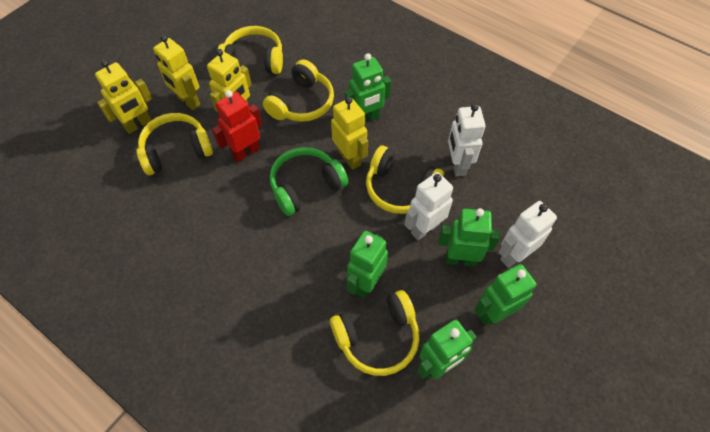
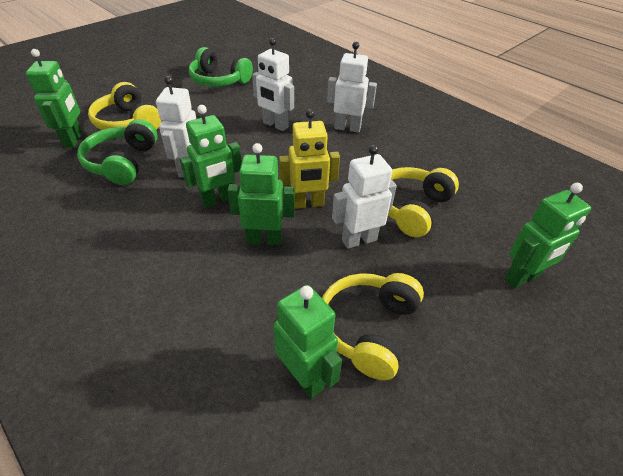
green headphones: 1 -> 2
red robot: 1 -> 0
white robot: 3 -> 4
yellow headphones: 5 -> 3
yellow robot: 4 -> 1

